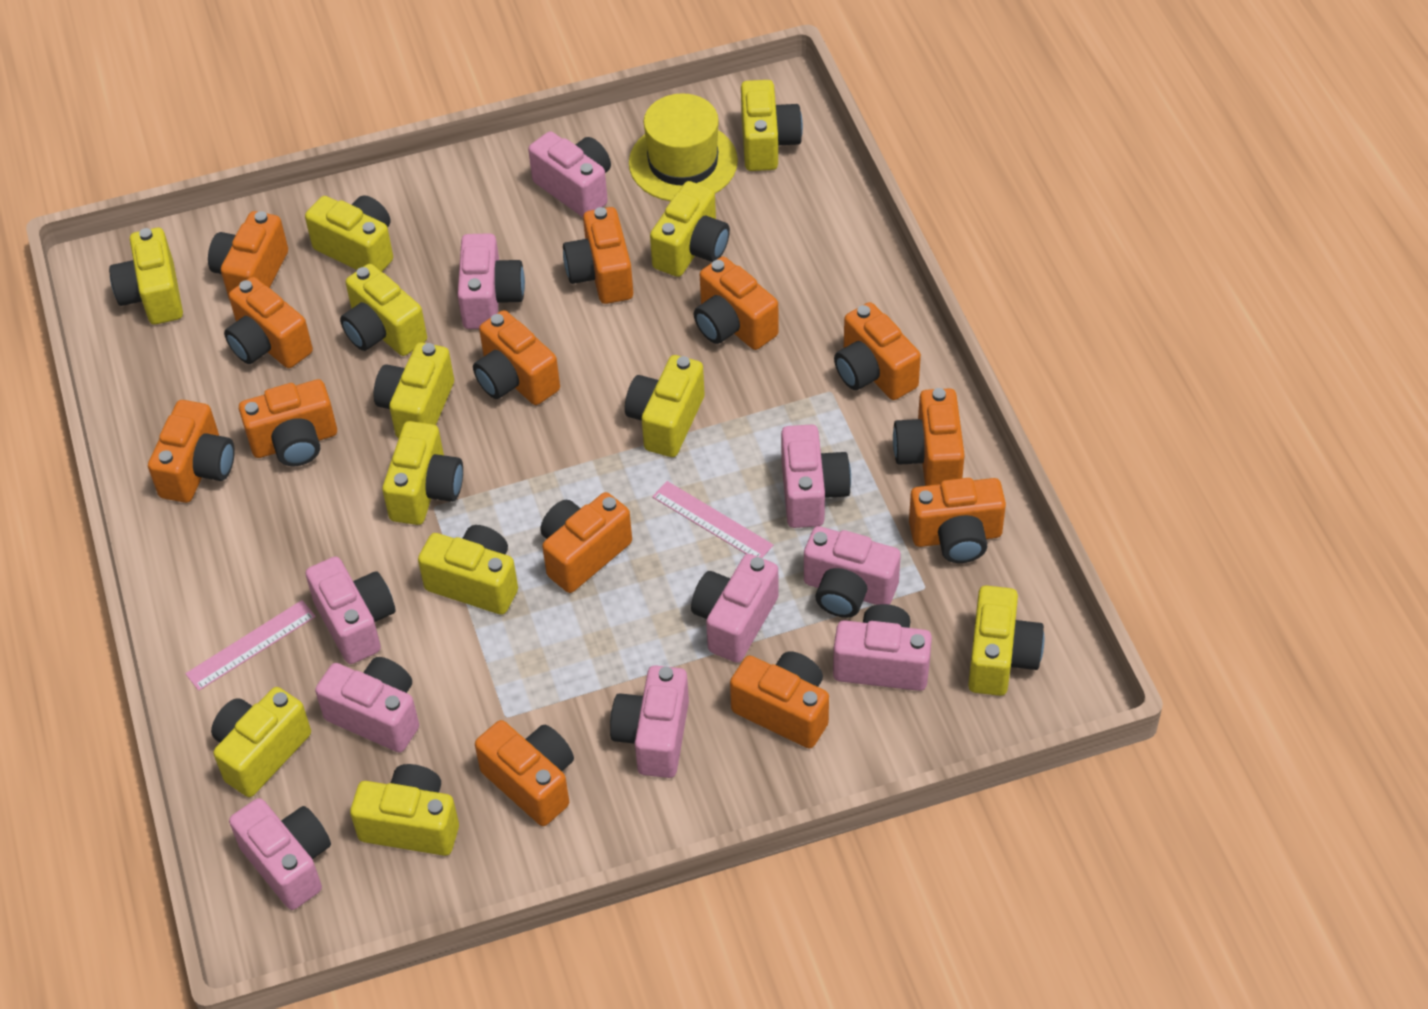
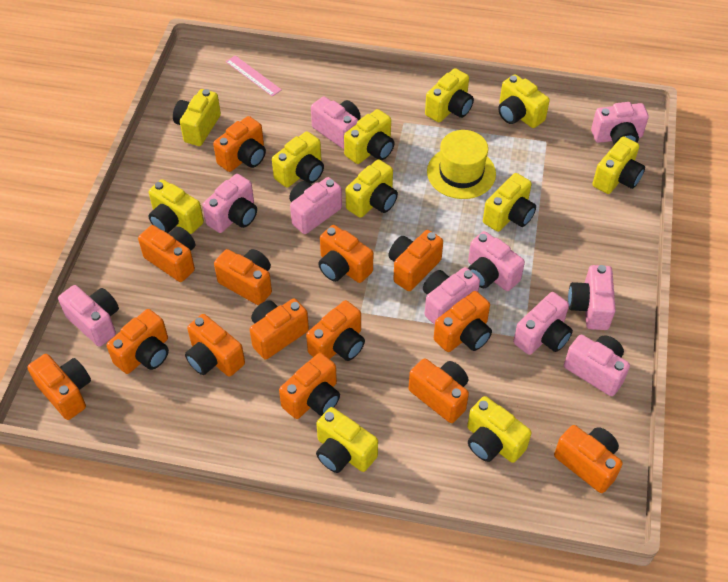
orange camera: 13 -> 14
pink ruler: 2 -> 1
yellow camera: 12 -> 11

